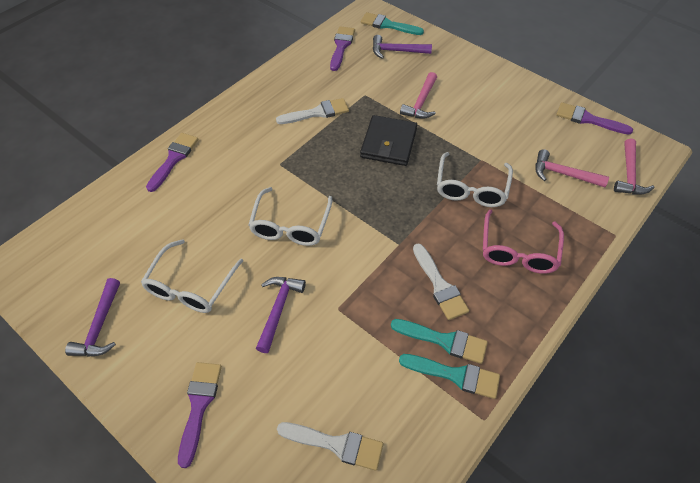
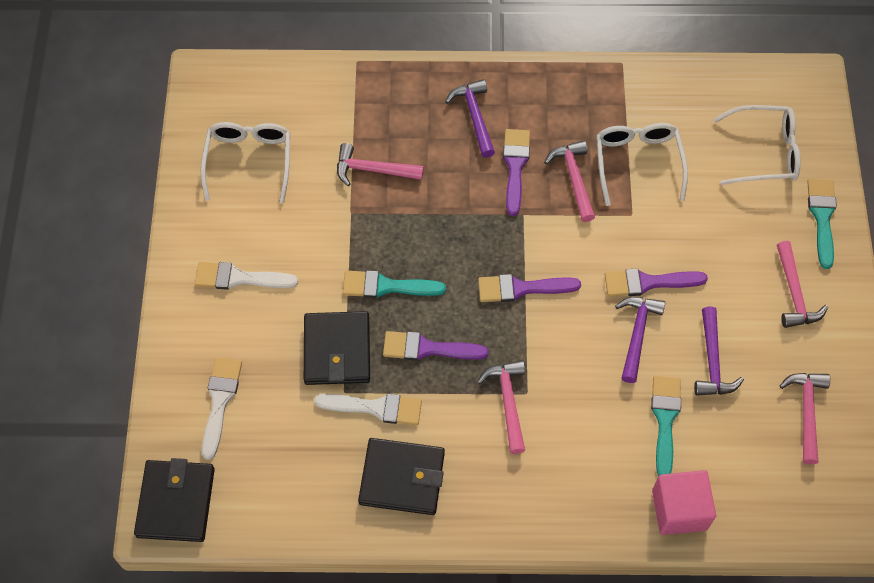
black wallet: 1 -> 3
pink cube: 0 -> 1
pink glasses: 1 -> 0
pink hammer: 3 -> 5

